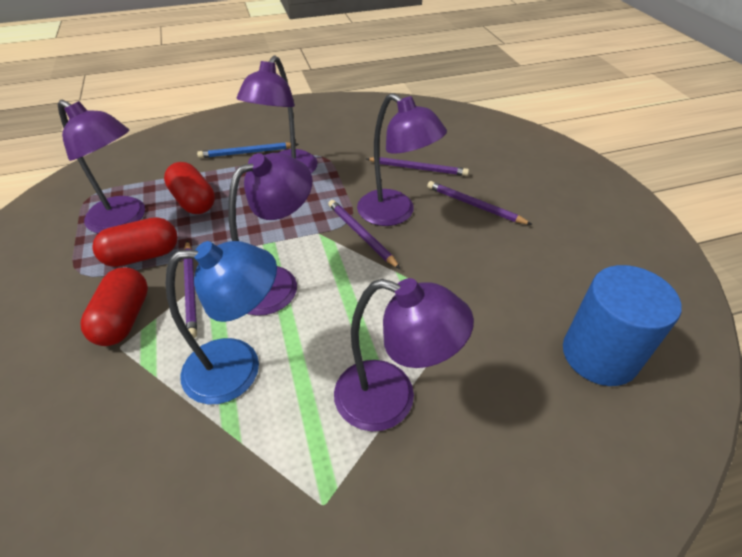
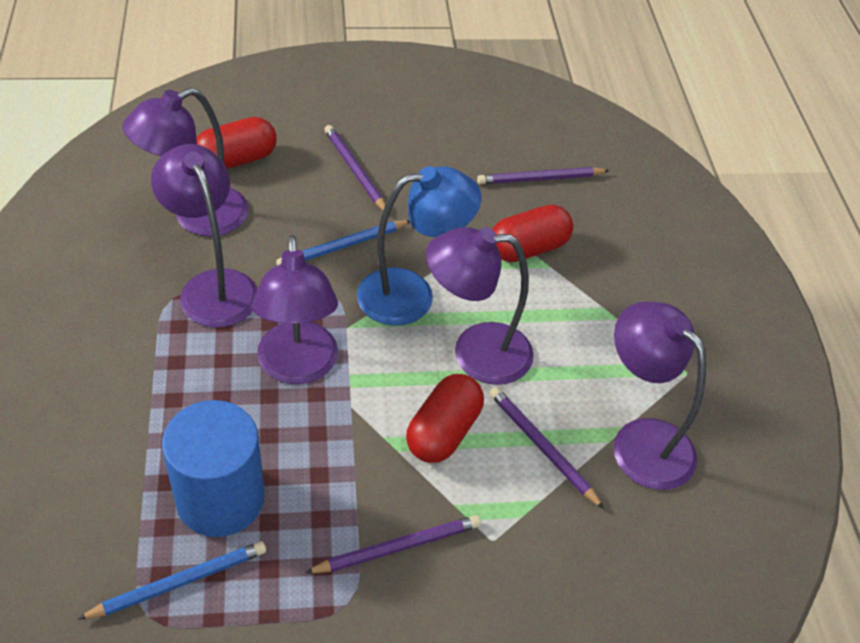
blue pencil: 1 -> 2

